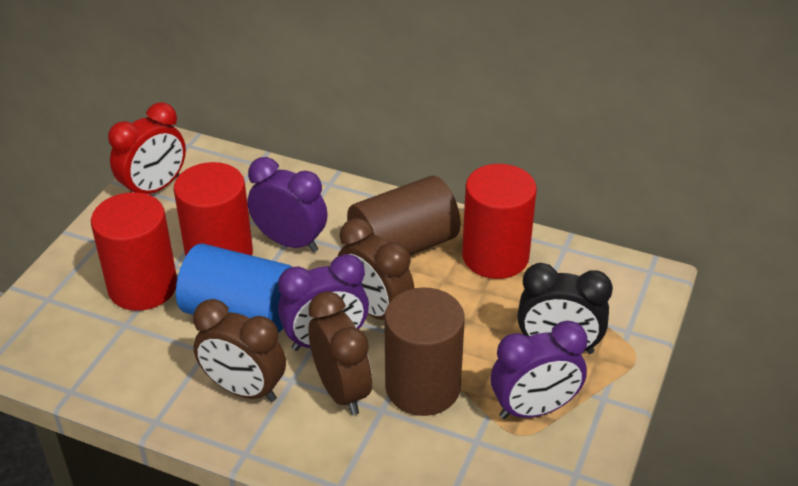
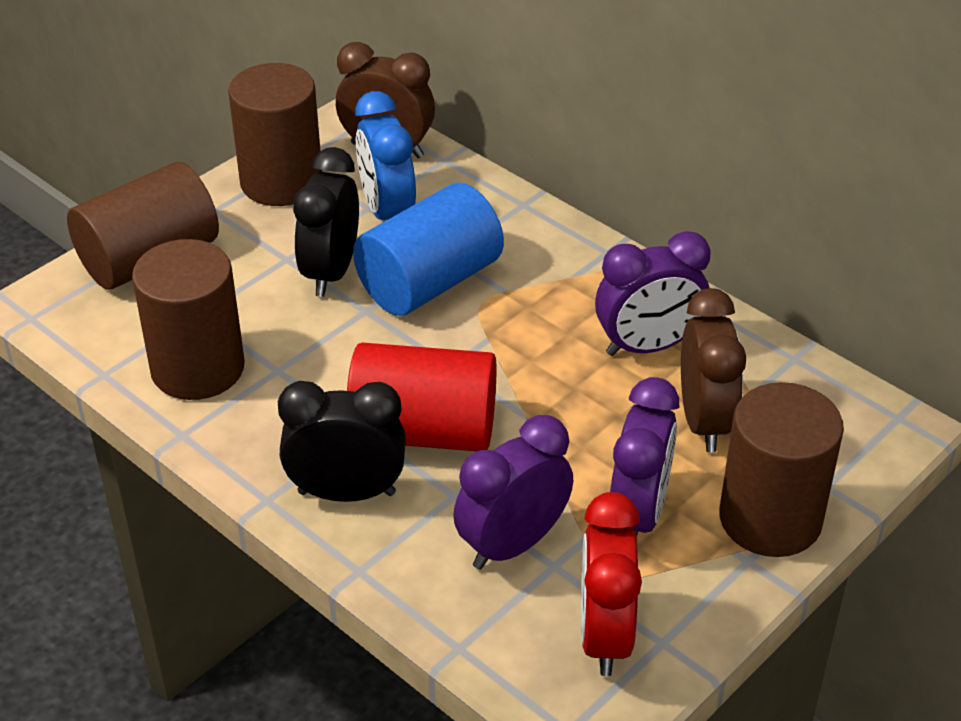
black clock: 1 -> 2
blue clock: 0 -> 1
brown clock: 3 -> 2
brown cylinder: 2 -> 4
red cylinder: 3 -> 1

